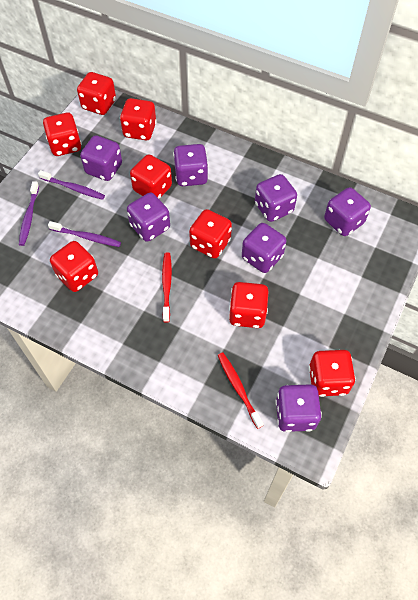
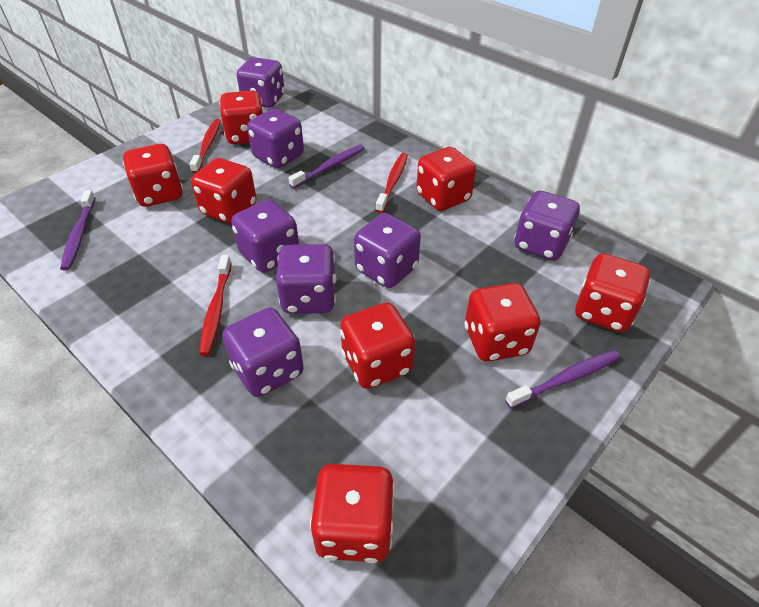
red toothbrush: 2 -> 3

